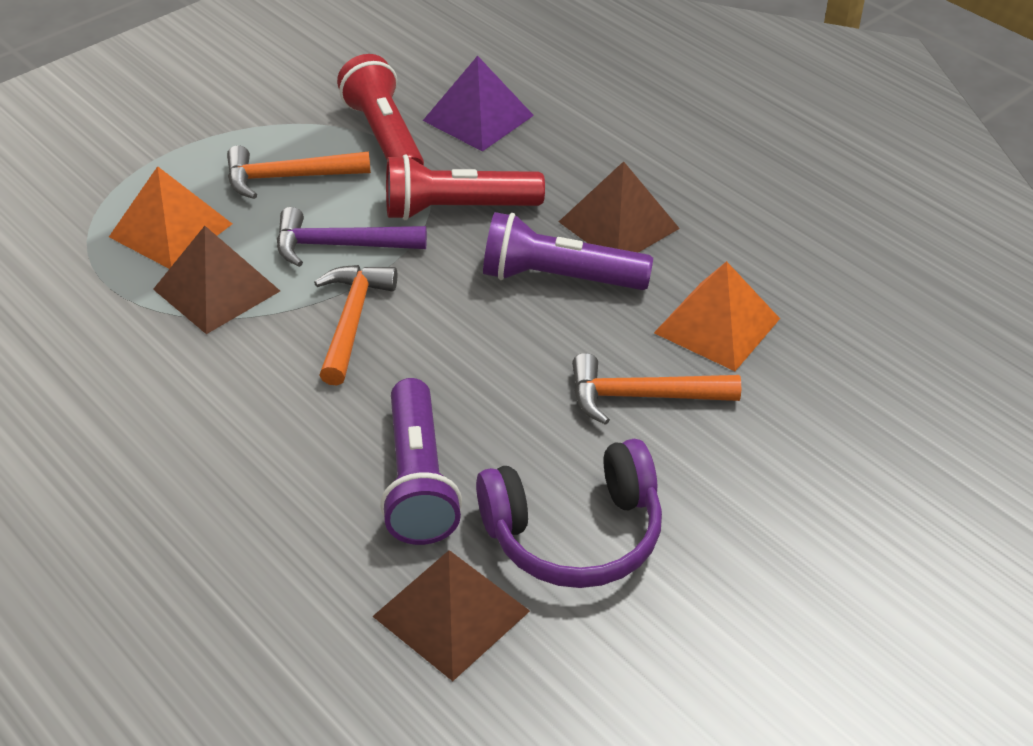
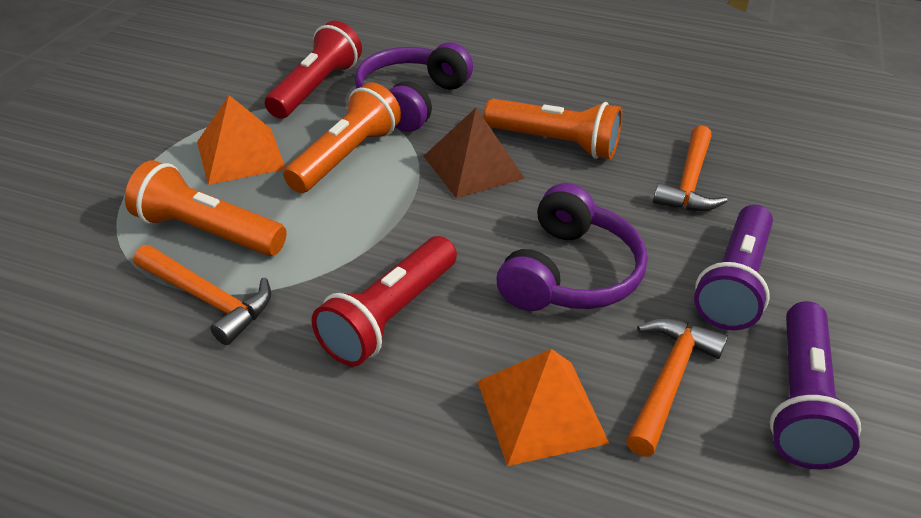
brown pyramid: 3 -> 1
orange flashlight: 0 -> 3
purple hammer: 1 -> 0
purple headphones: 1 -> 2
purple pyramid: 1 -> 0

